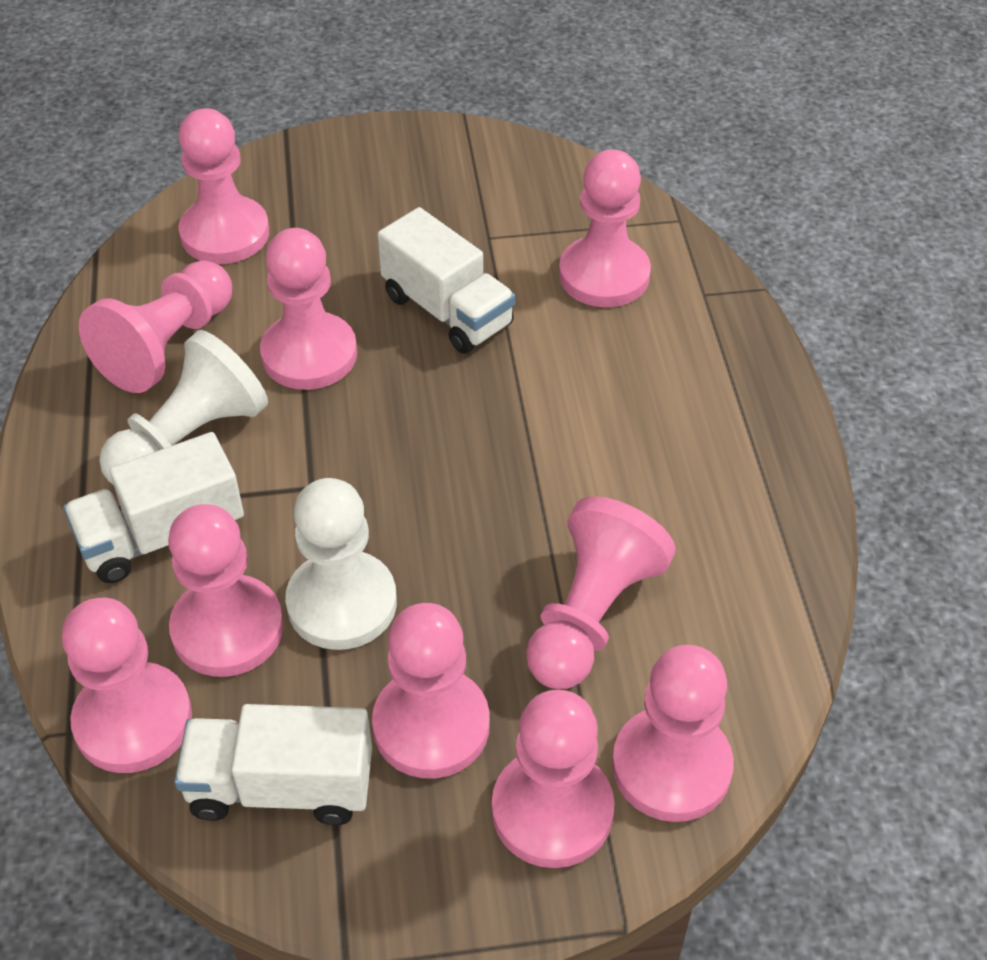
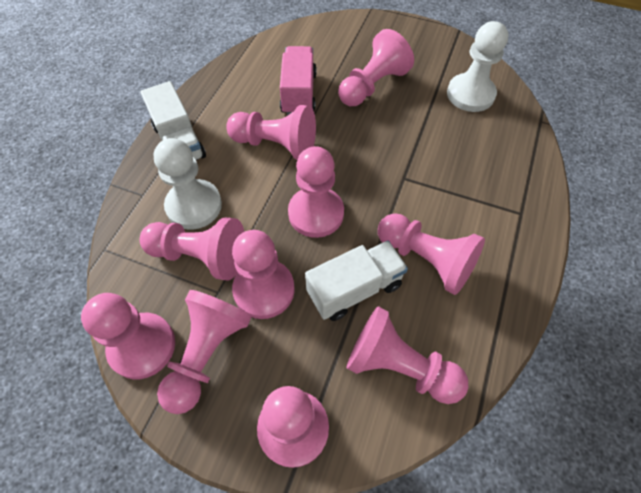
pink truck: 0 -> 1
white truck: 3 -> 2

